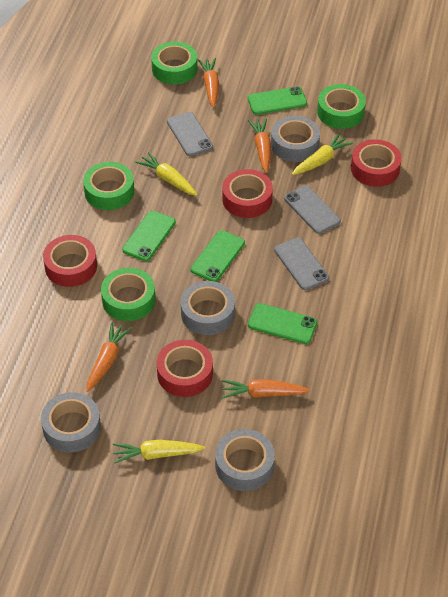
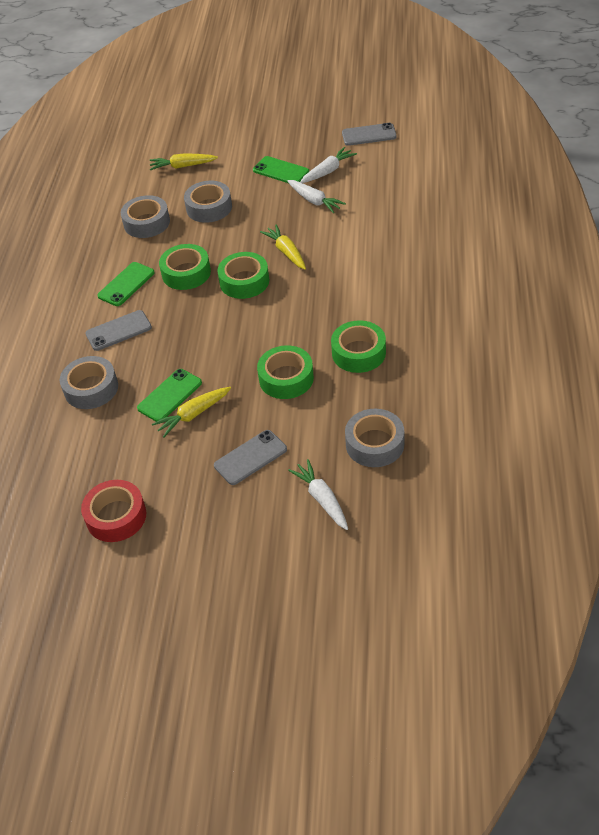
green phone: 4 -> 3
orange carrot: 4 -> 0
red tape: 4 -> 1
white carrot: 0 -> 3

